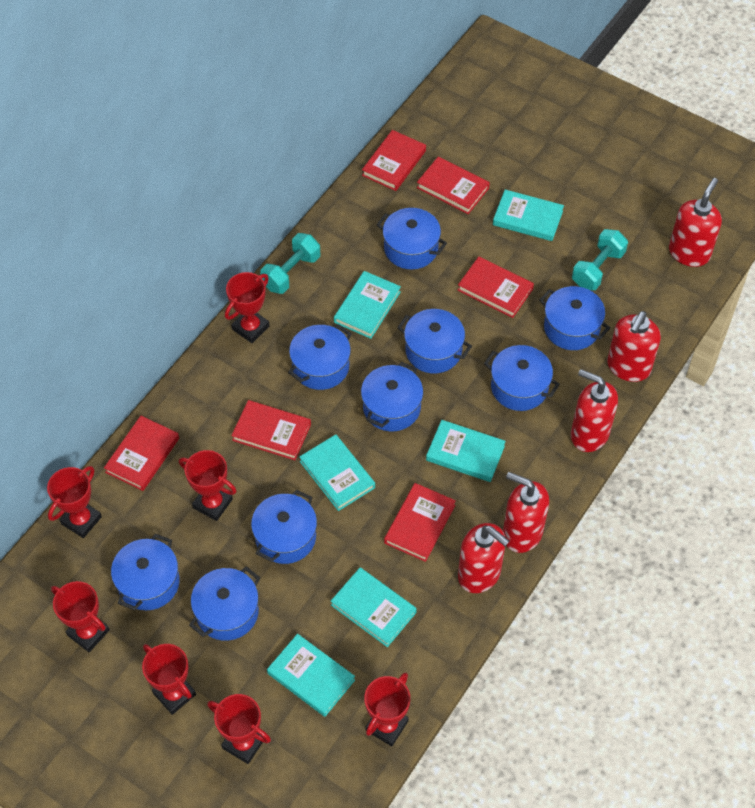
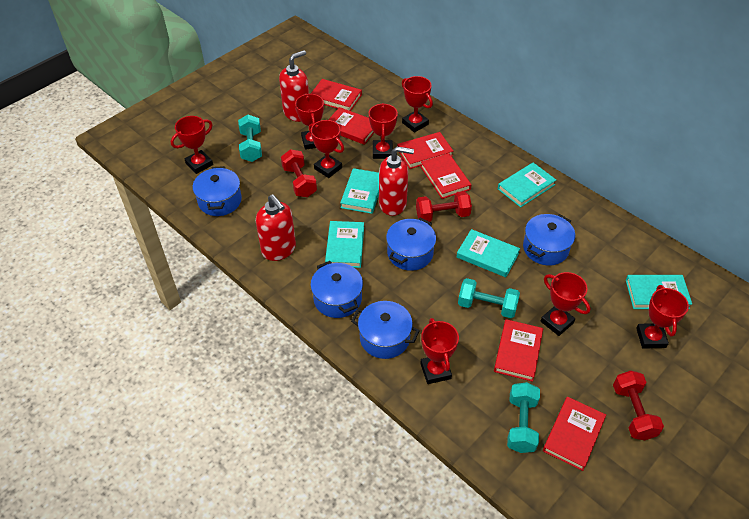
blue pot: 9 -> 5
red dumbbell: 0 -> 3
red soap dispenser: 5 -> 3
red trophy: 7 -> 8
turquoise book: 6 -> 5
turquoise dumbbell: 2 -> 3

